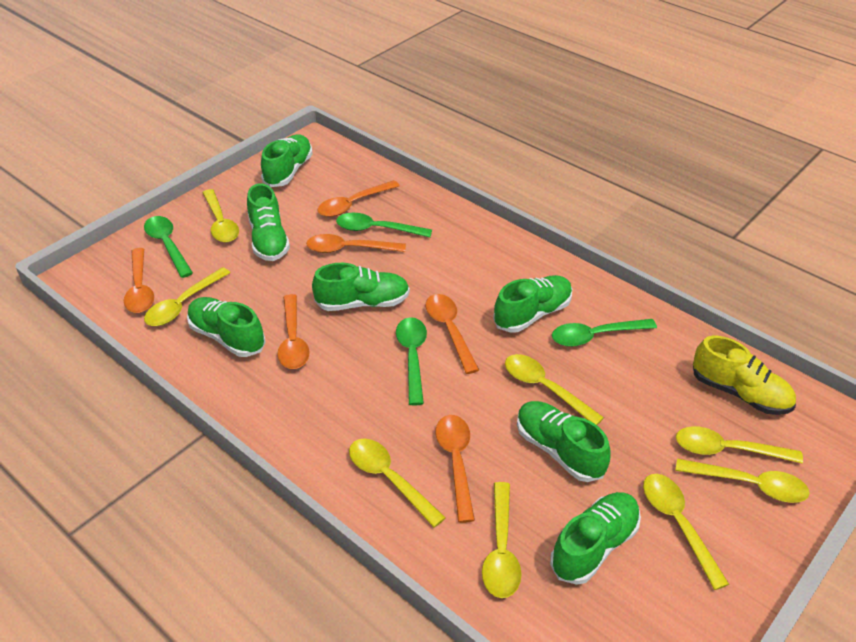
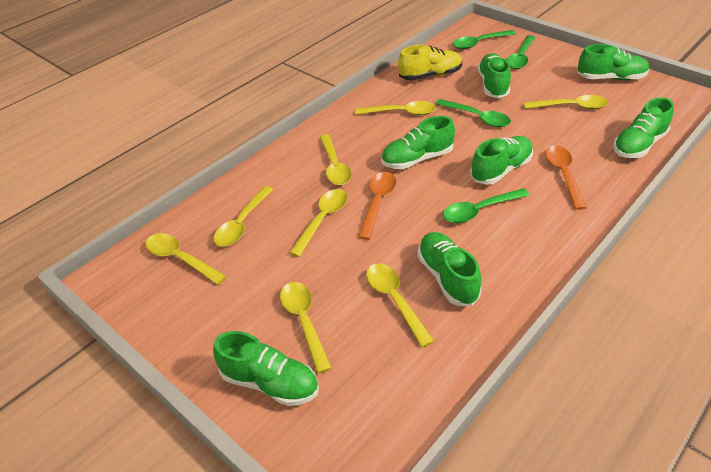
orange spoon: 6 -> 2

